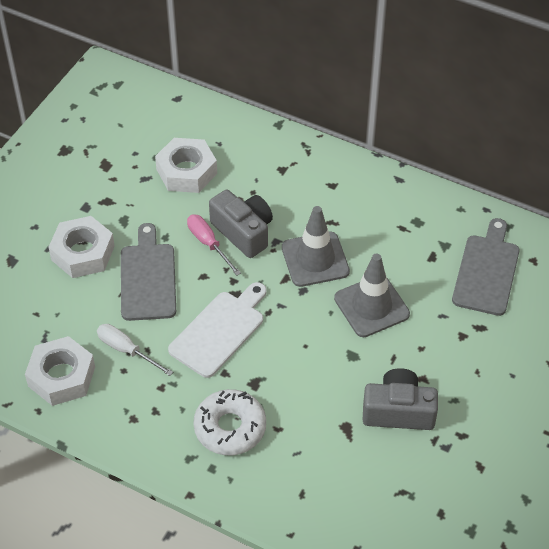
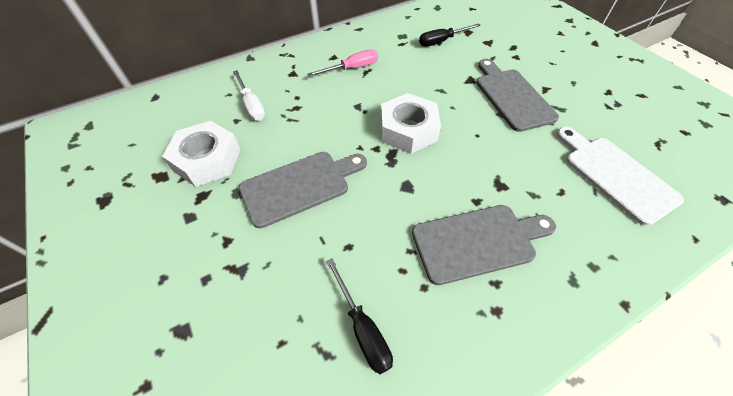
black screwdriver: 0 -> 2
grey camera: 2 -> 0
grey cutting board: 2 -> 3
grey traffic cone: 2 -> 0
white donut: 1 -> 0
white nut: 3 -> 2

